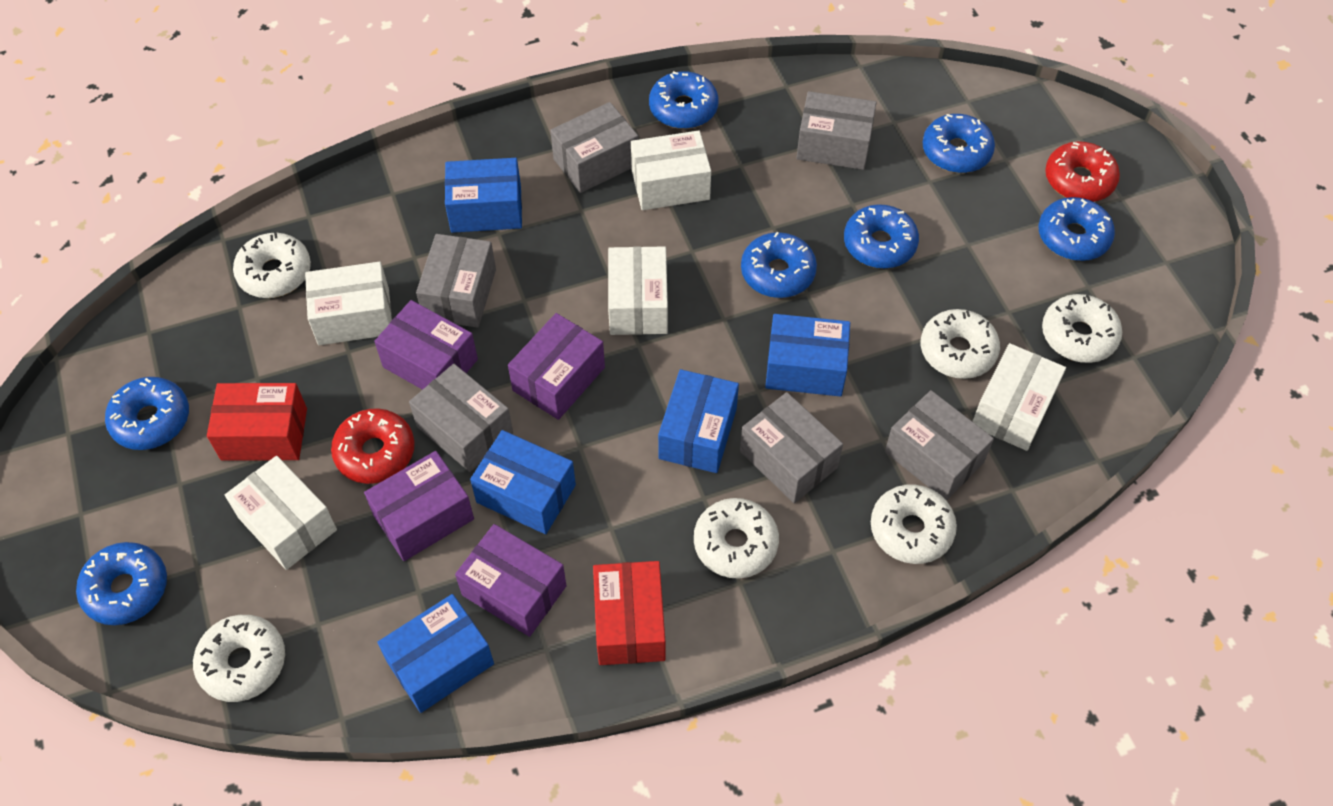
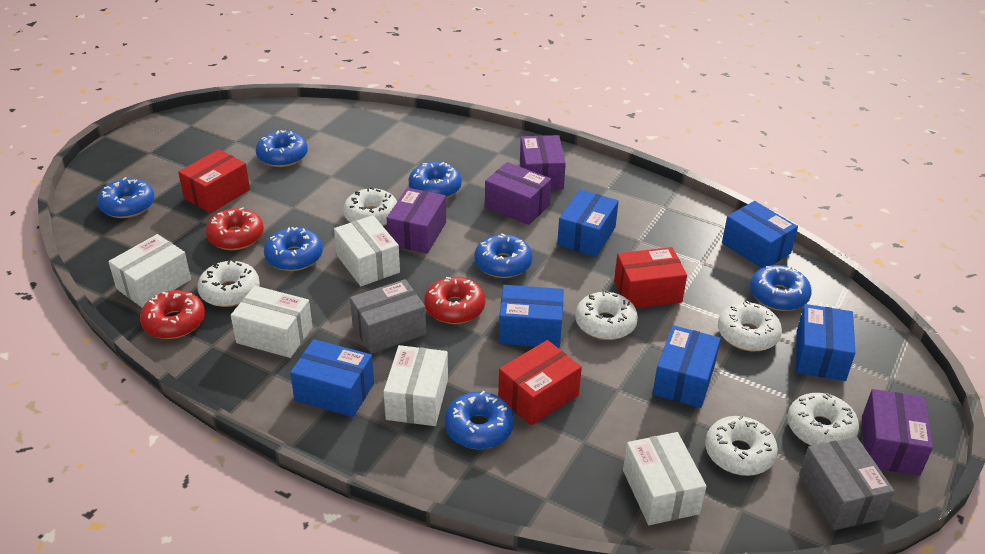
blue box: 5 -> 6
grey box: 6 -> 2
red box: 2 -> 3
red donut: 2 -> 3

